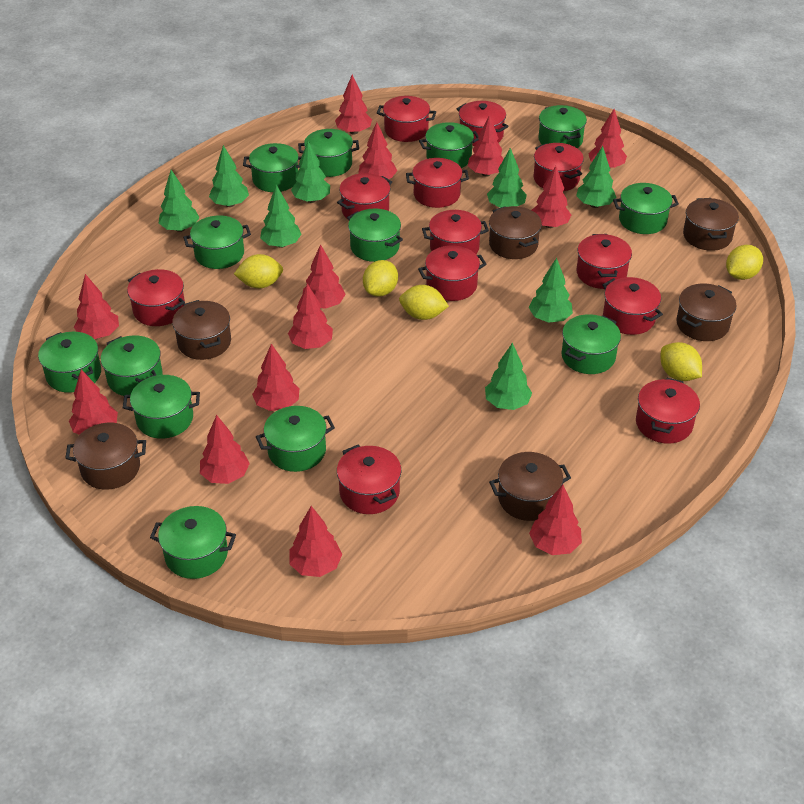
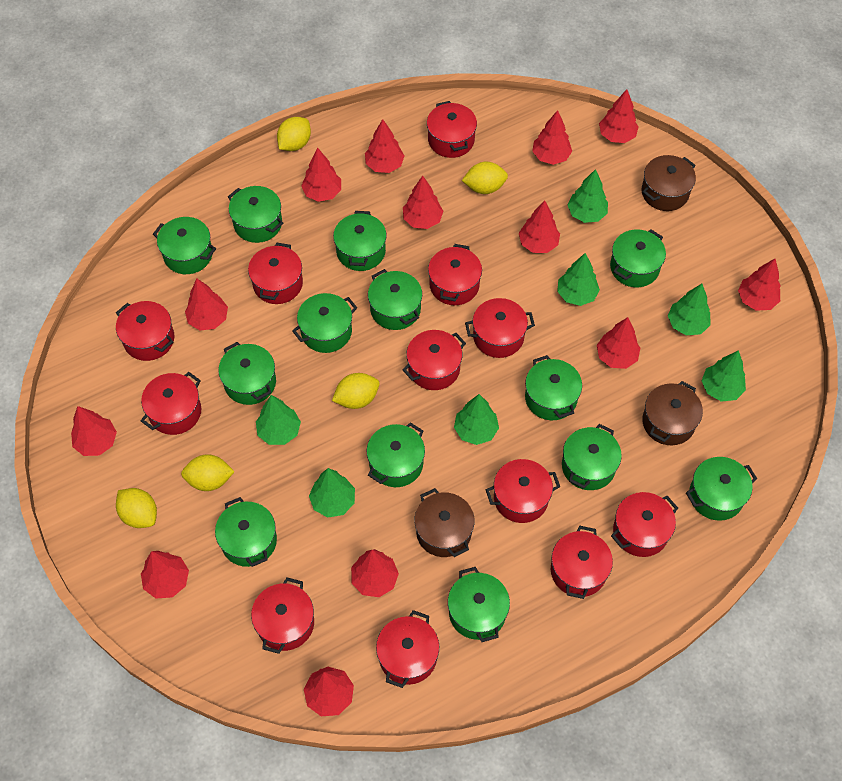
brown pot: 6 -> 3
green tree: 8 -> 7

